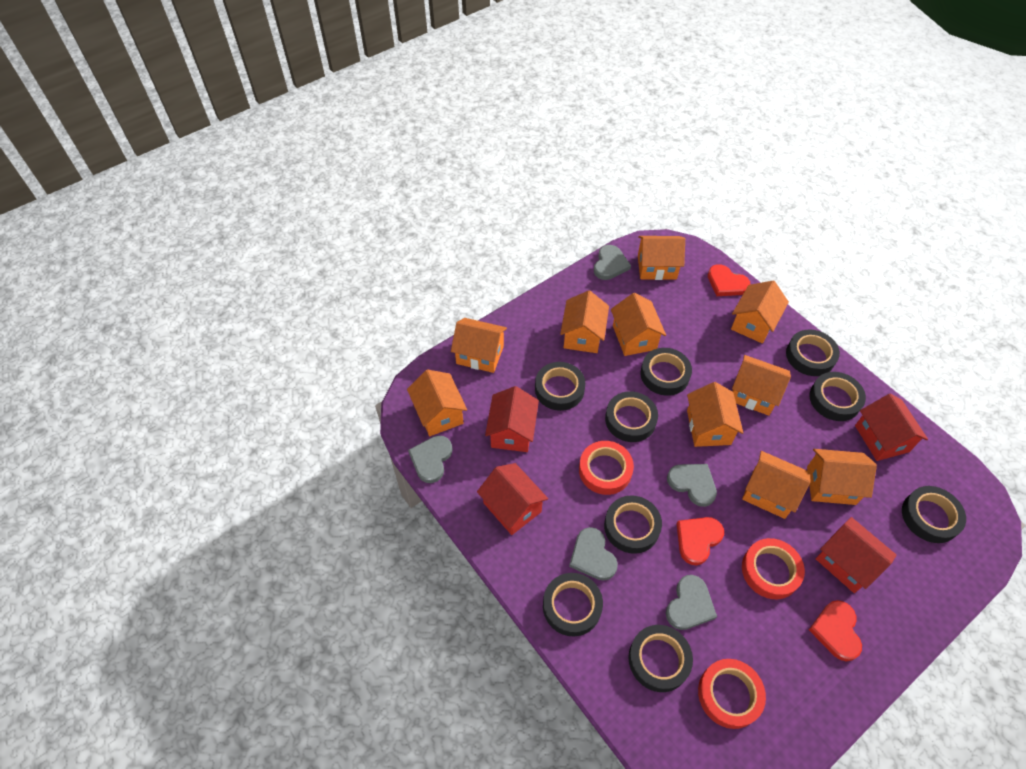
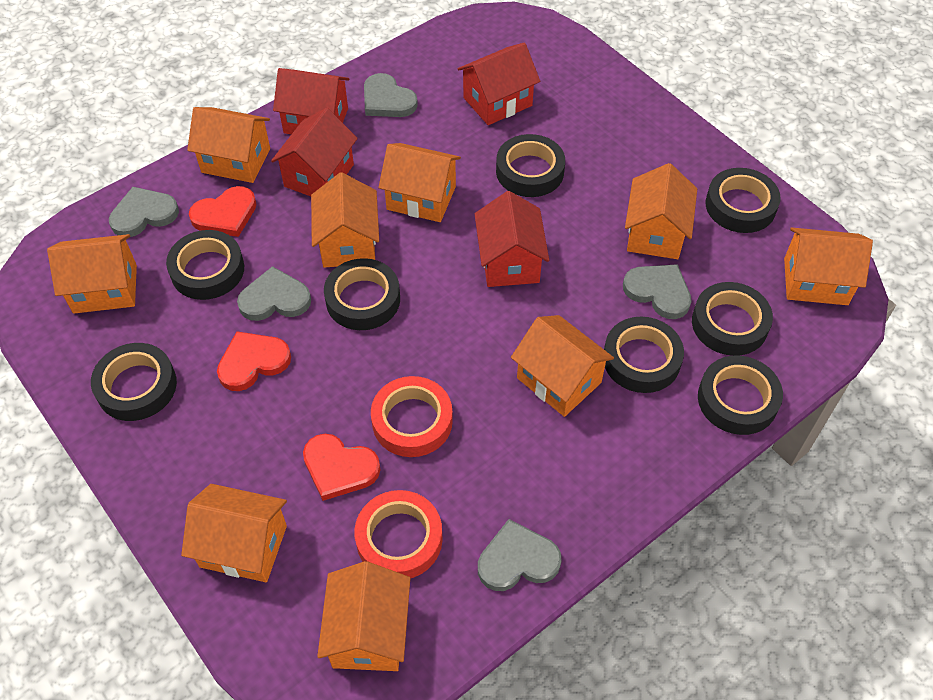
black tape: 9 -> 8
orange house: 10 -> 9
red tape: 3 -> 2

